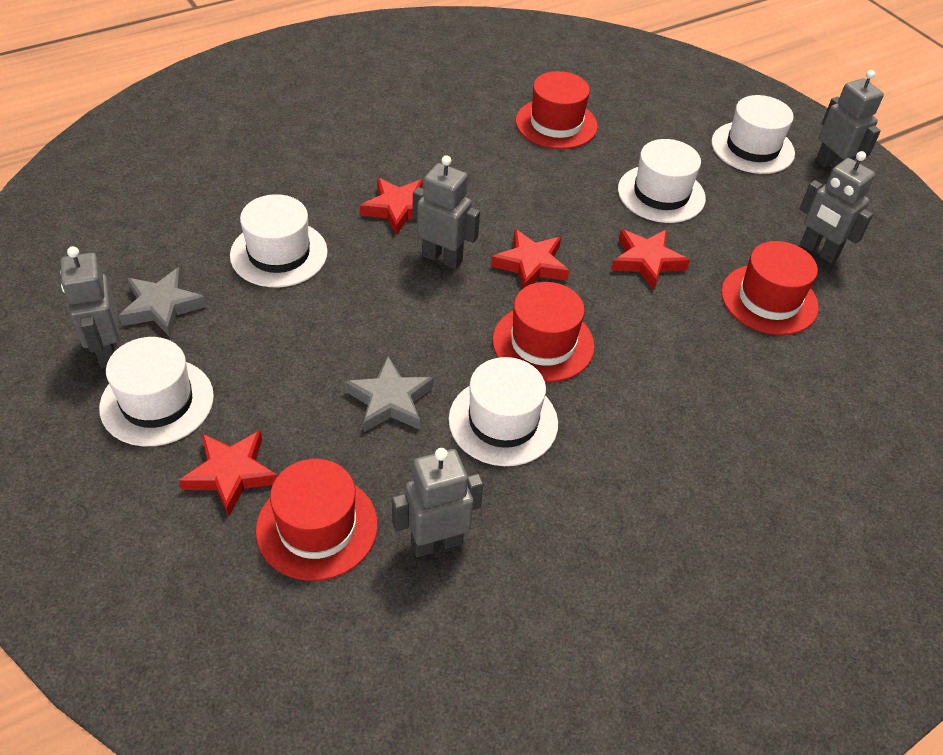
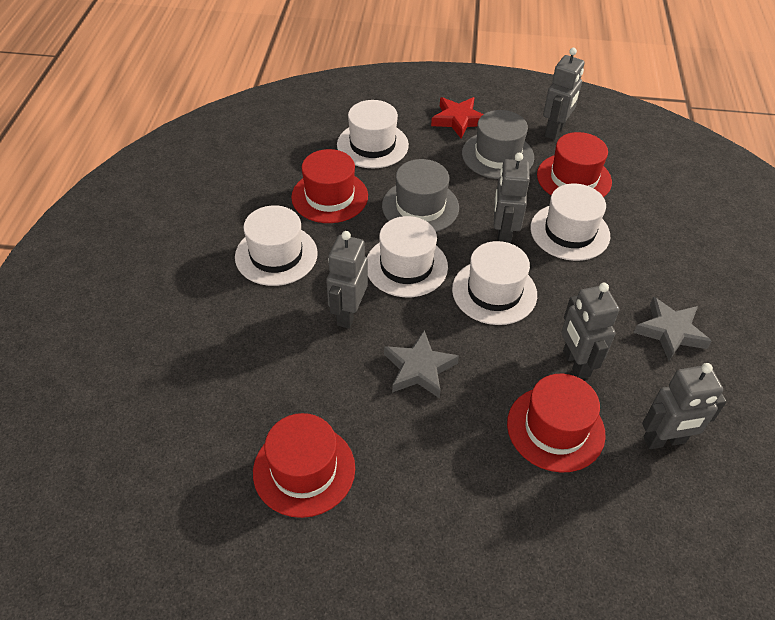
grey hat: 0 -> 2
red star: 4 -> 1

